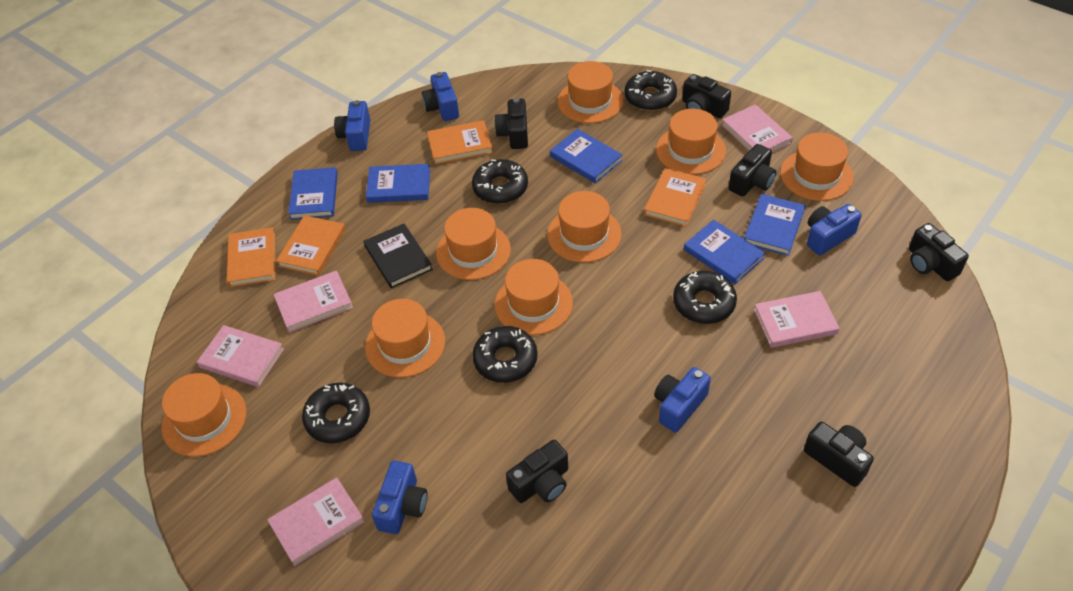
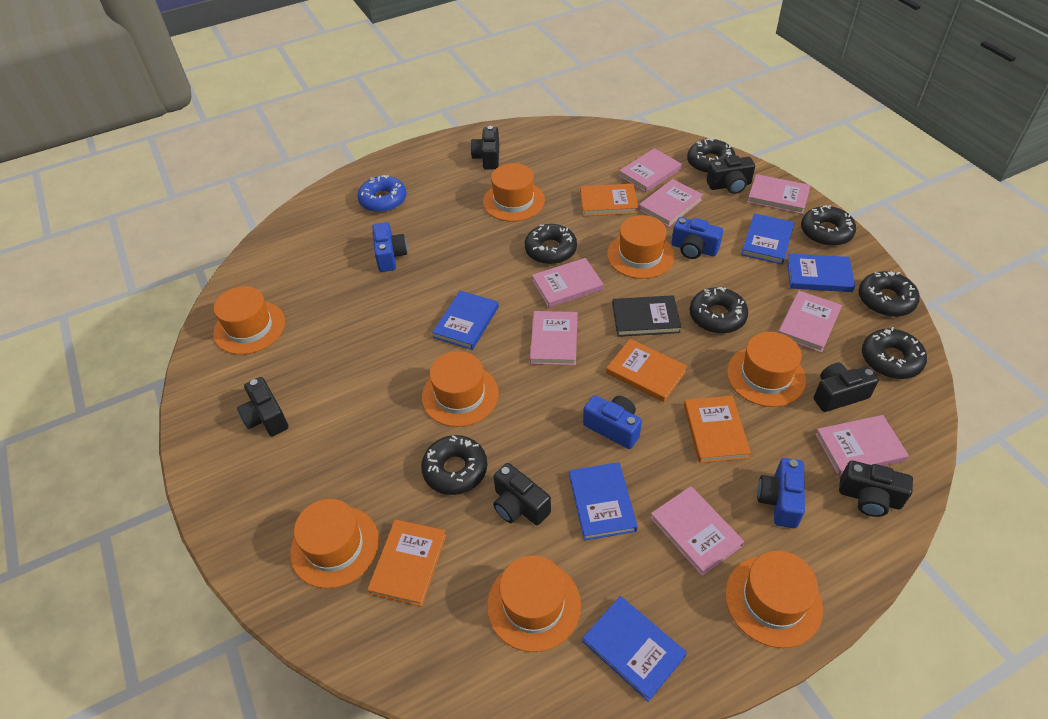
black donut: 5 -> 7
blue camera: 5 -> 4
blue donut: 0 -> 1
pink book: 5 -> 8

